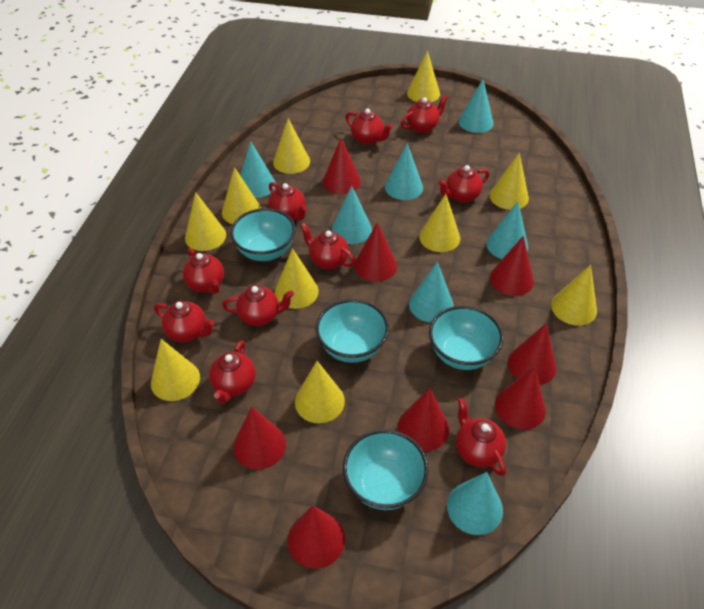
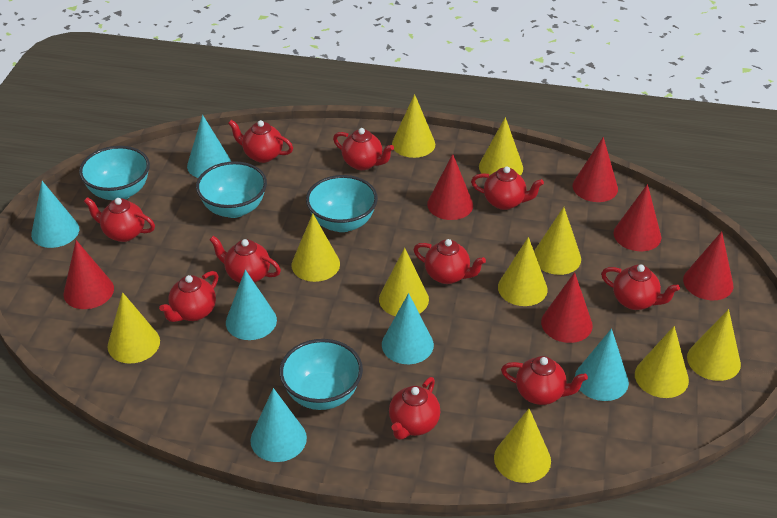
red cone: 8 -> 6
turquoise cone: 7 -> 6

